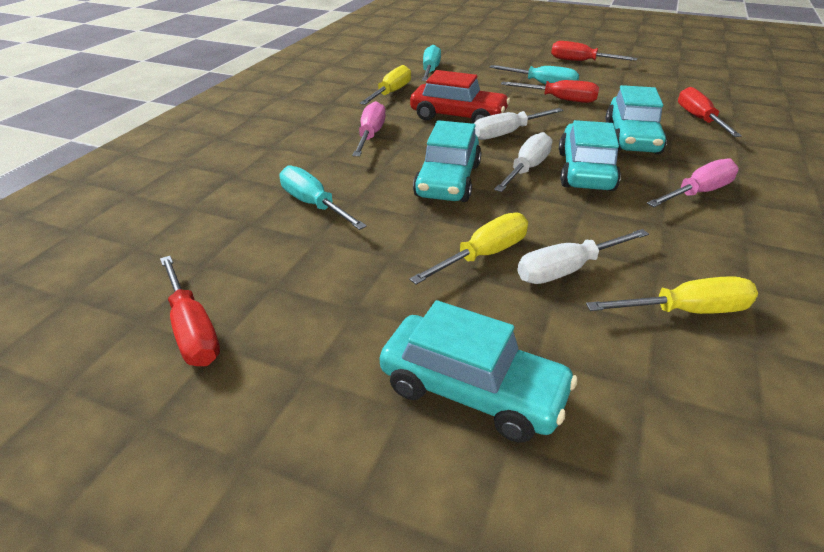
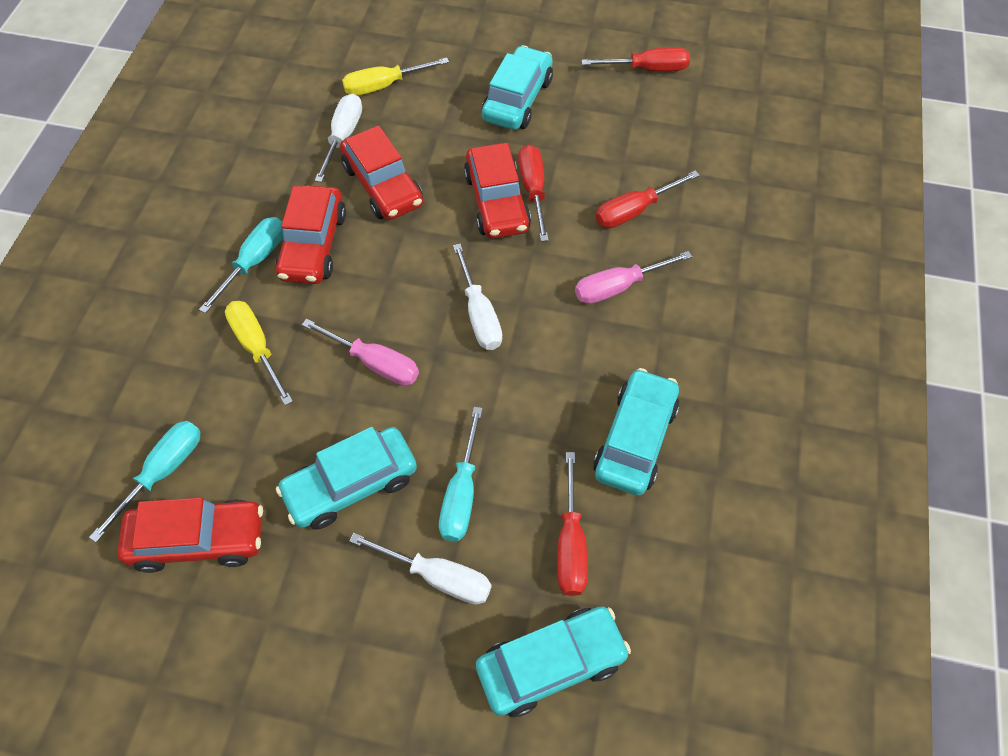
red car: 1 -> 4
yellow screwdriver: 3 -> 2

